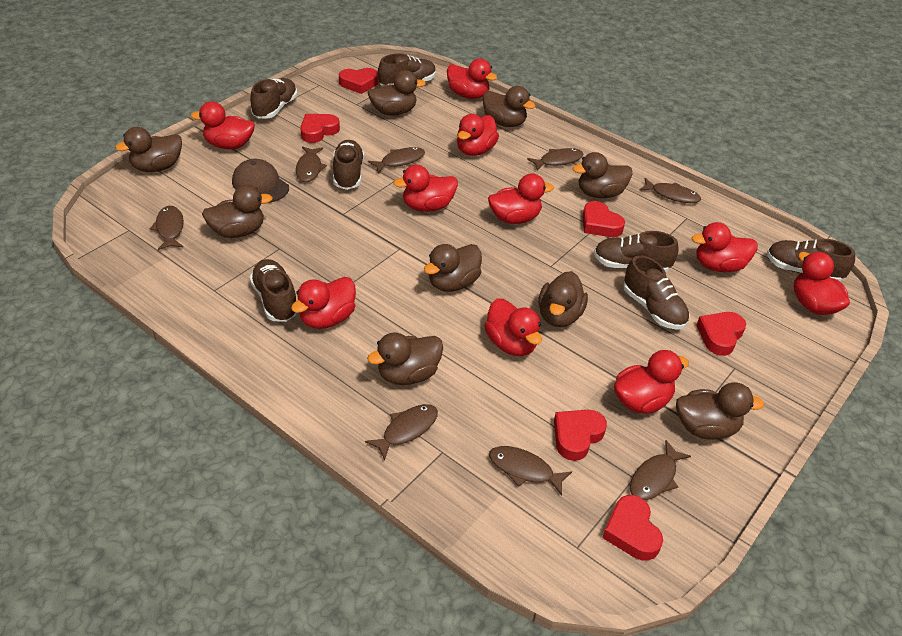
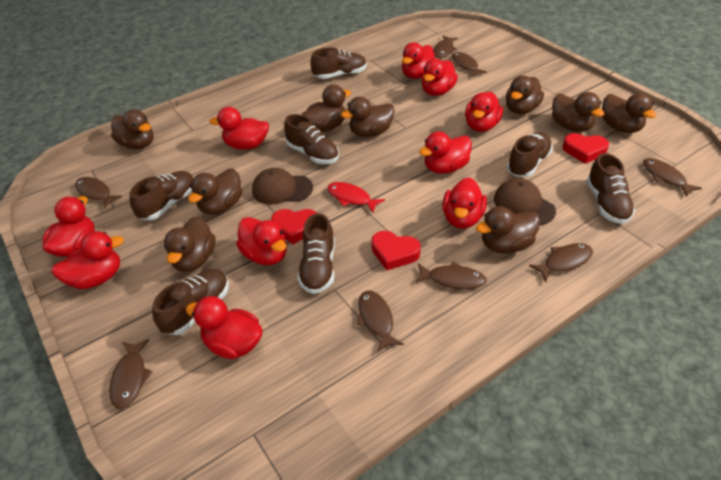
brown cap: 1 -> 2
red fish: 0 -> 1
red heart: 6 -> 3

